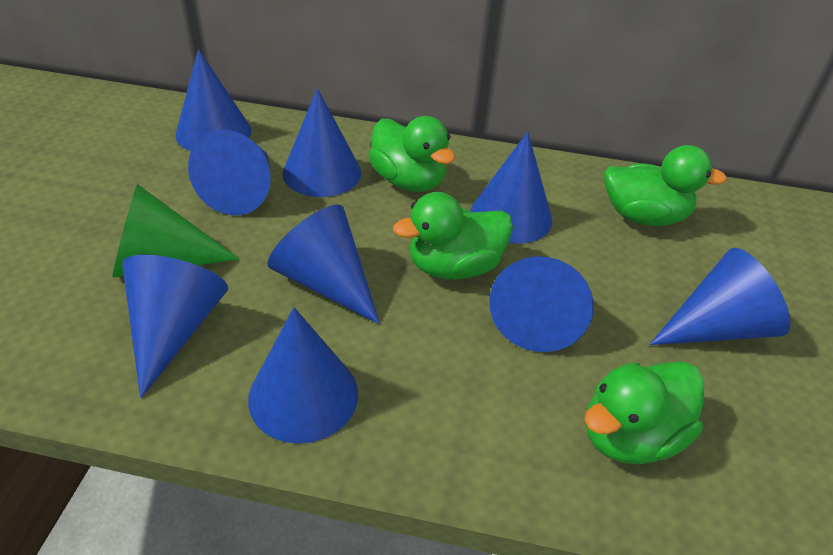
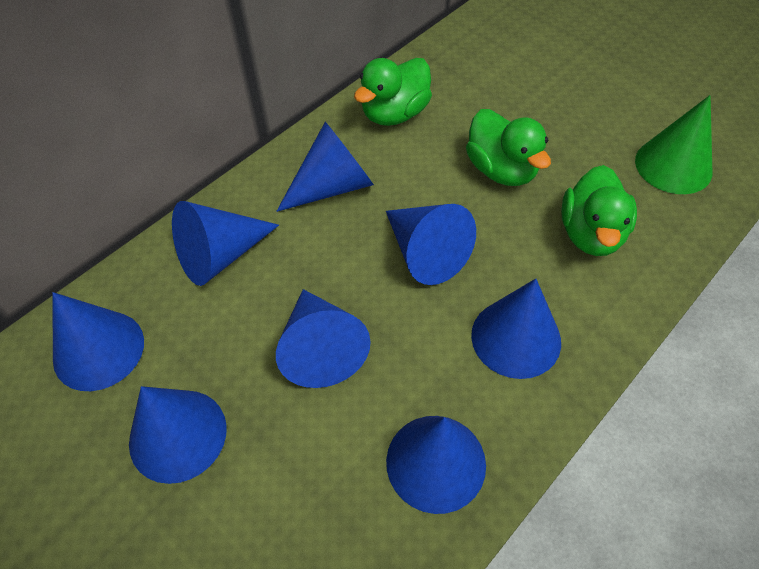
blue cone: 9 -> 8
green duck: 4 -> 3

